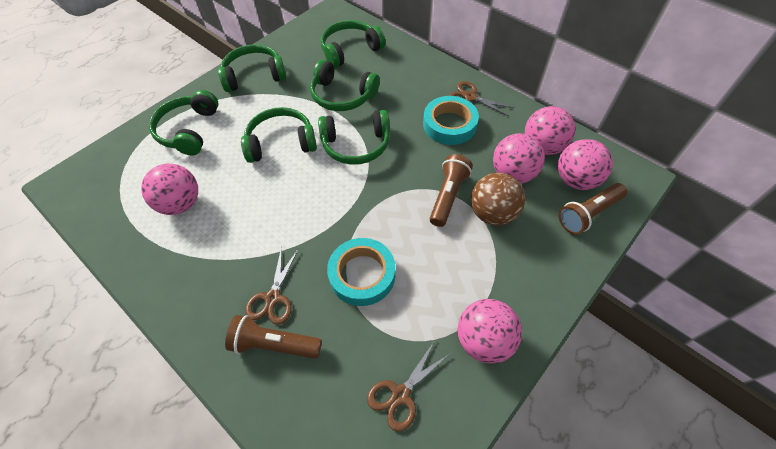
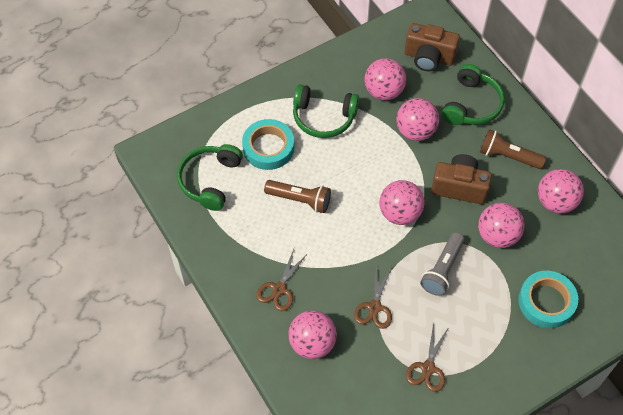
brown ball: 1 -> 0
brown camera: 0 -> 2
brown flashlight: 3 -> 2
green headphones: 6 -> 3
grey flashlight: 0 -> 1
pink ball: 5 -> 6

